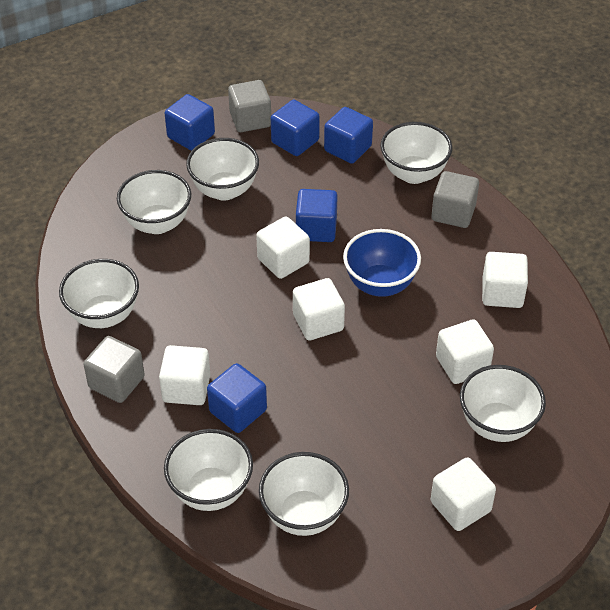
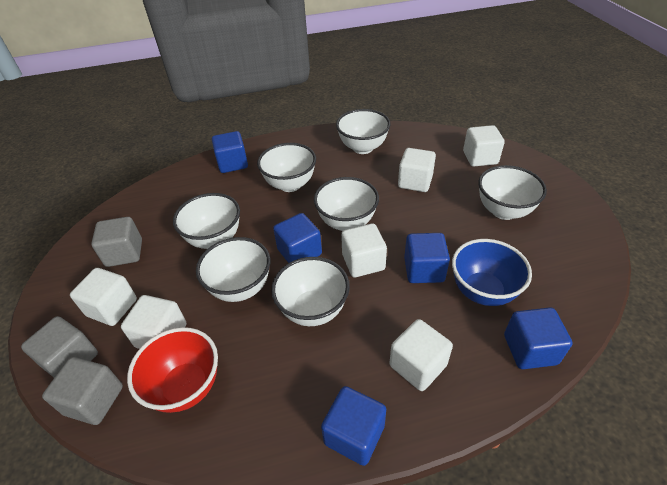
red bowl: 0 -> 1

